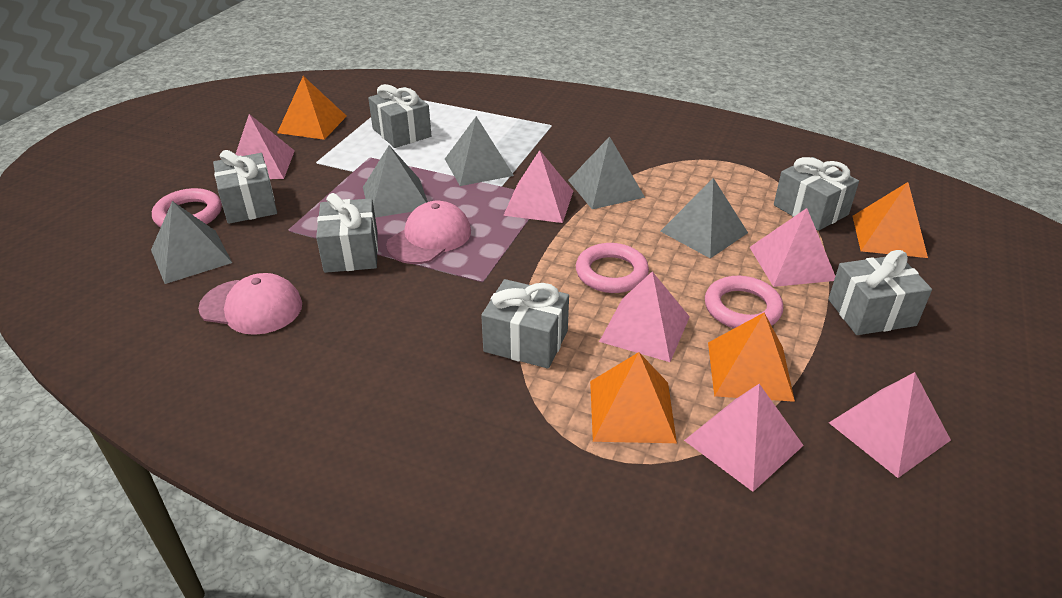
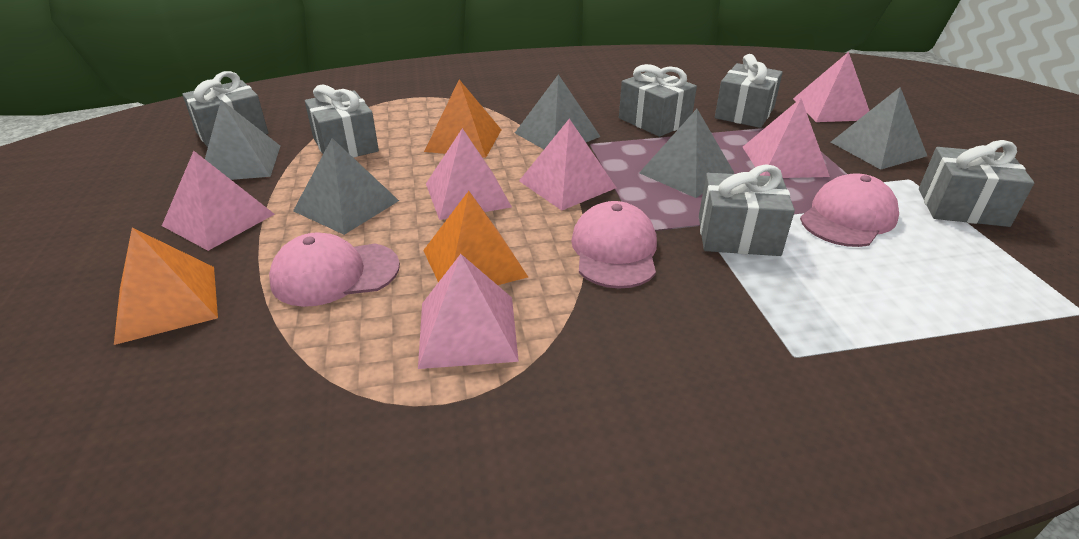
orange pyramid: 4 -> 3
pink cap: 2 -> 3
pink ring: 3 -> 0

